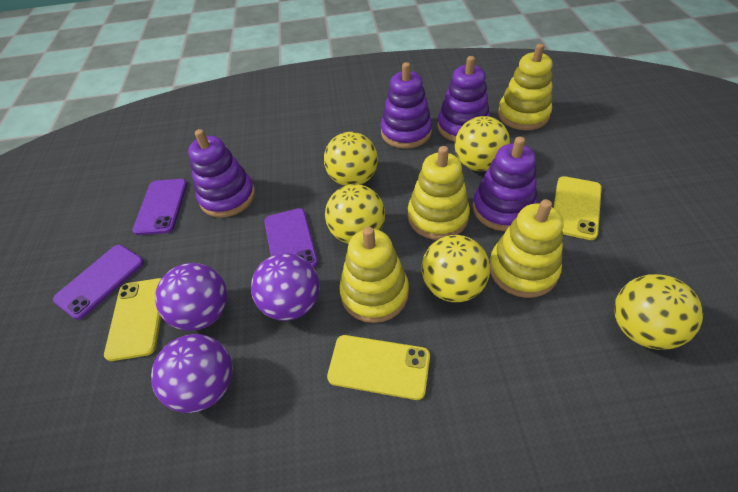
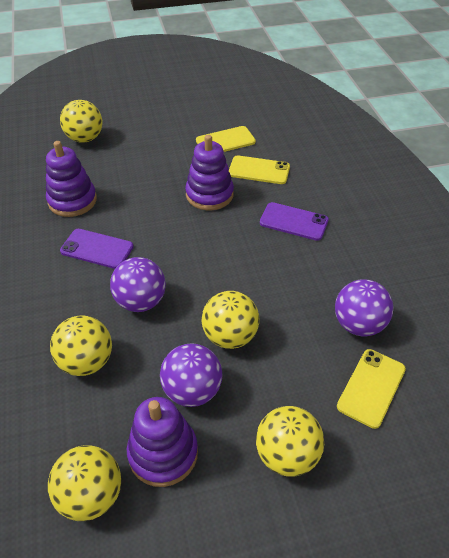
purple phone: 3 -> 2
purple stacking toy: 4 -> 3
yellow stacking toy: 4 -> 0

